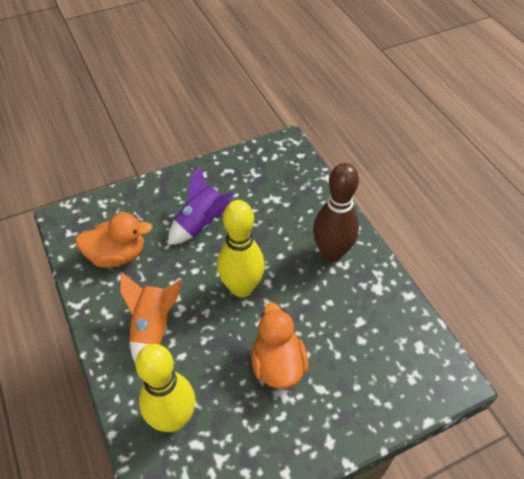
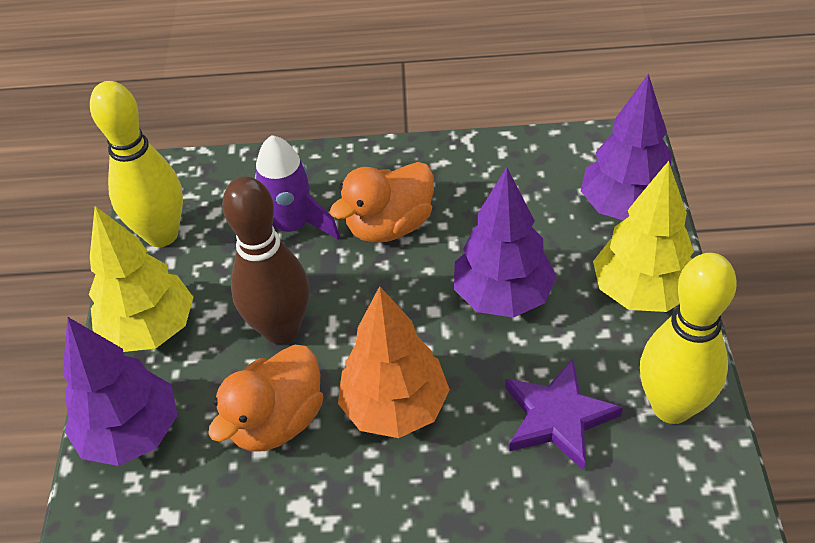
orange rocket: 1 -> 0
orange tree: 0 -> 1
purple star: 0 -> 1
purple tree: 0 -> 3
yellow tree: 0 -> 2

